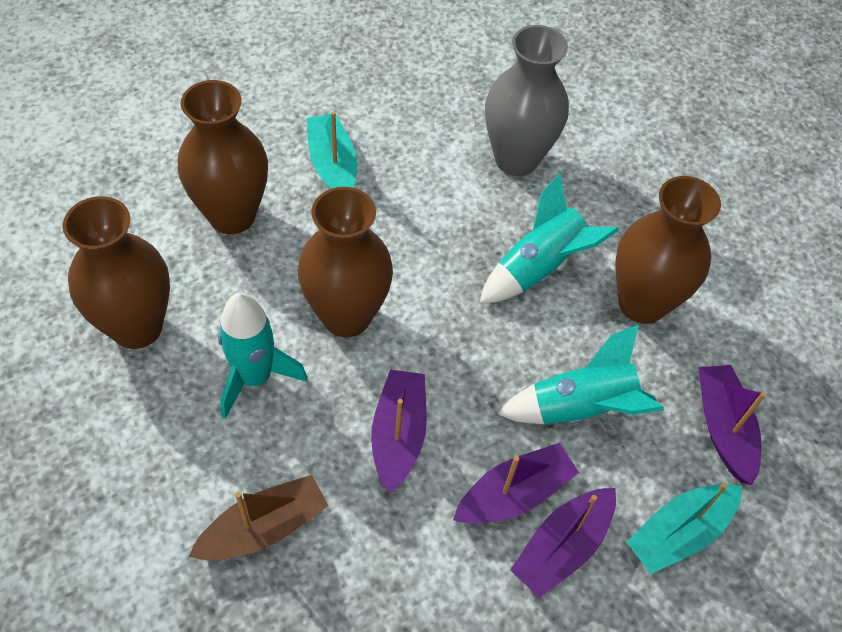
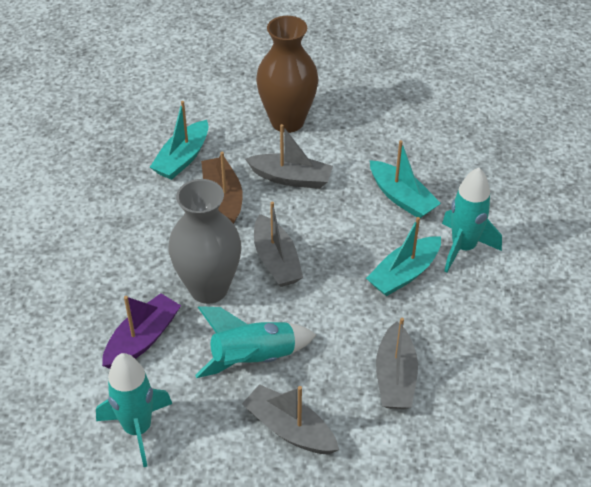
brown vase: 4 -> 1
grey boat: 0 -> 4
purple boat: 4 -> 1
turquoise boat: 2 -> 3

